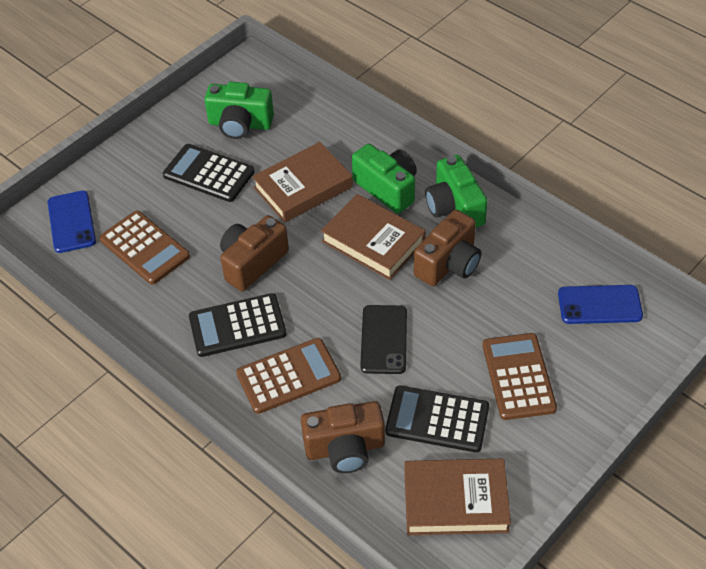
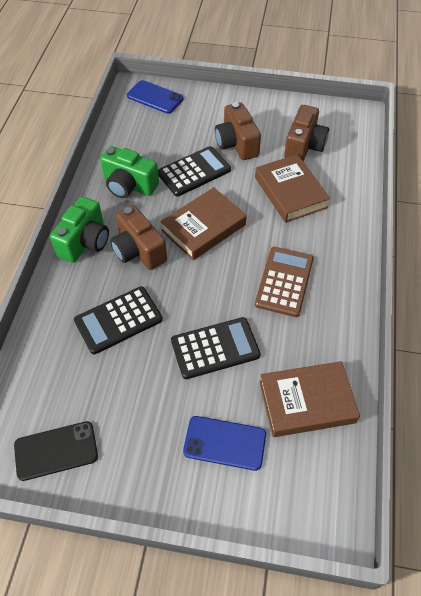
brown calculator: 3 -> 1
green camera: 3 -> 2

